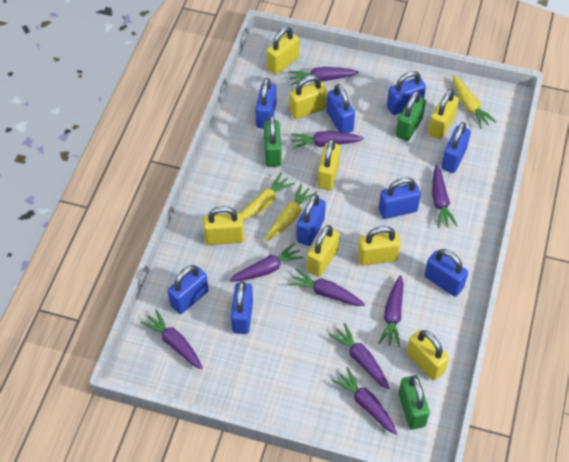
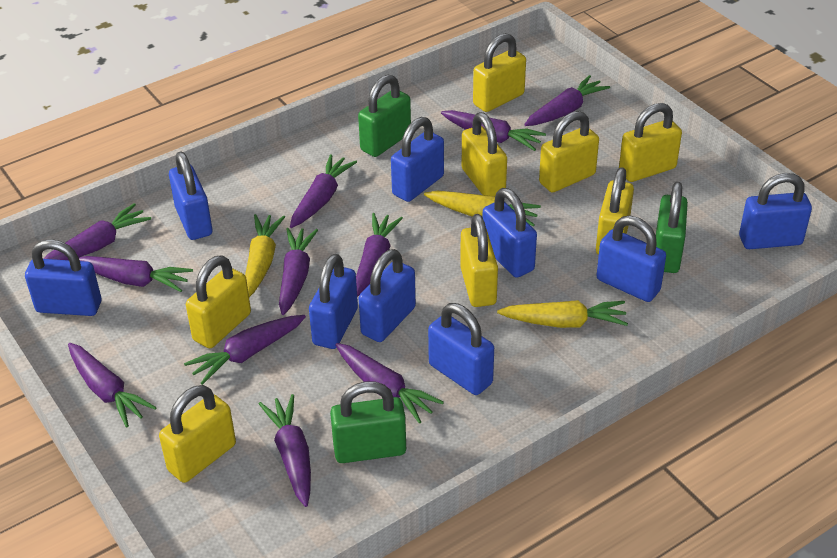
purple carrot: 9 -> 11

